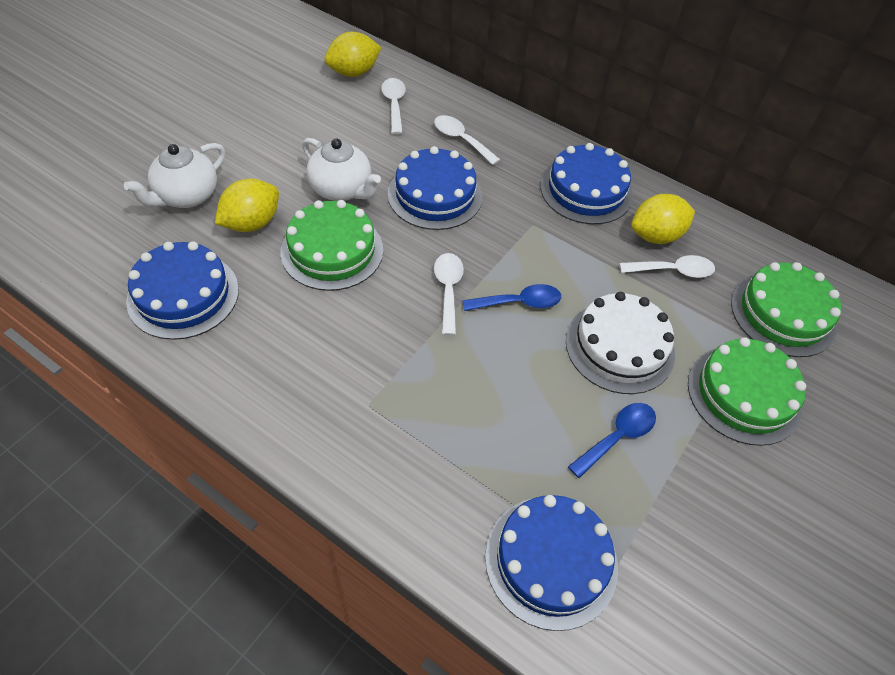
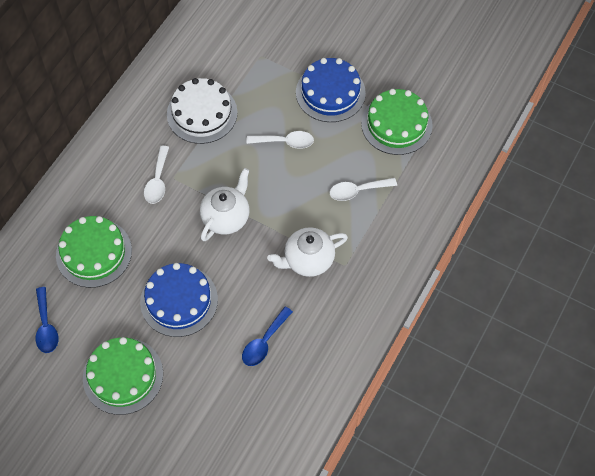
blue cake: 4 -> 2
white spoon: 4 -> 3
yellow lemon: 3 -> 0

